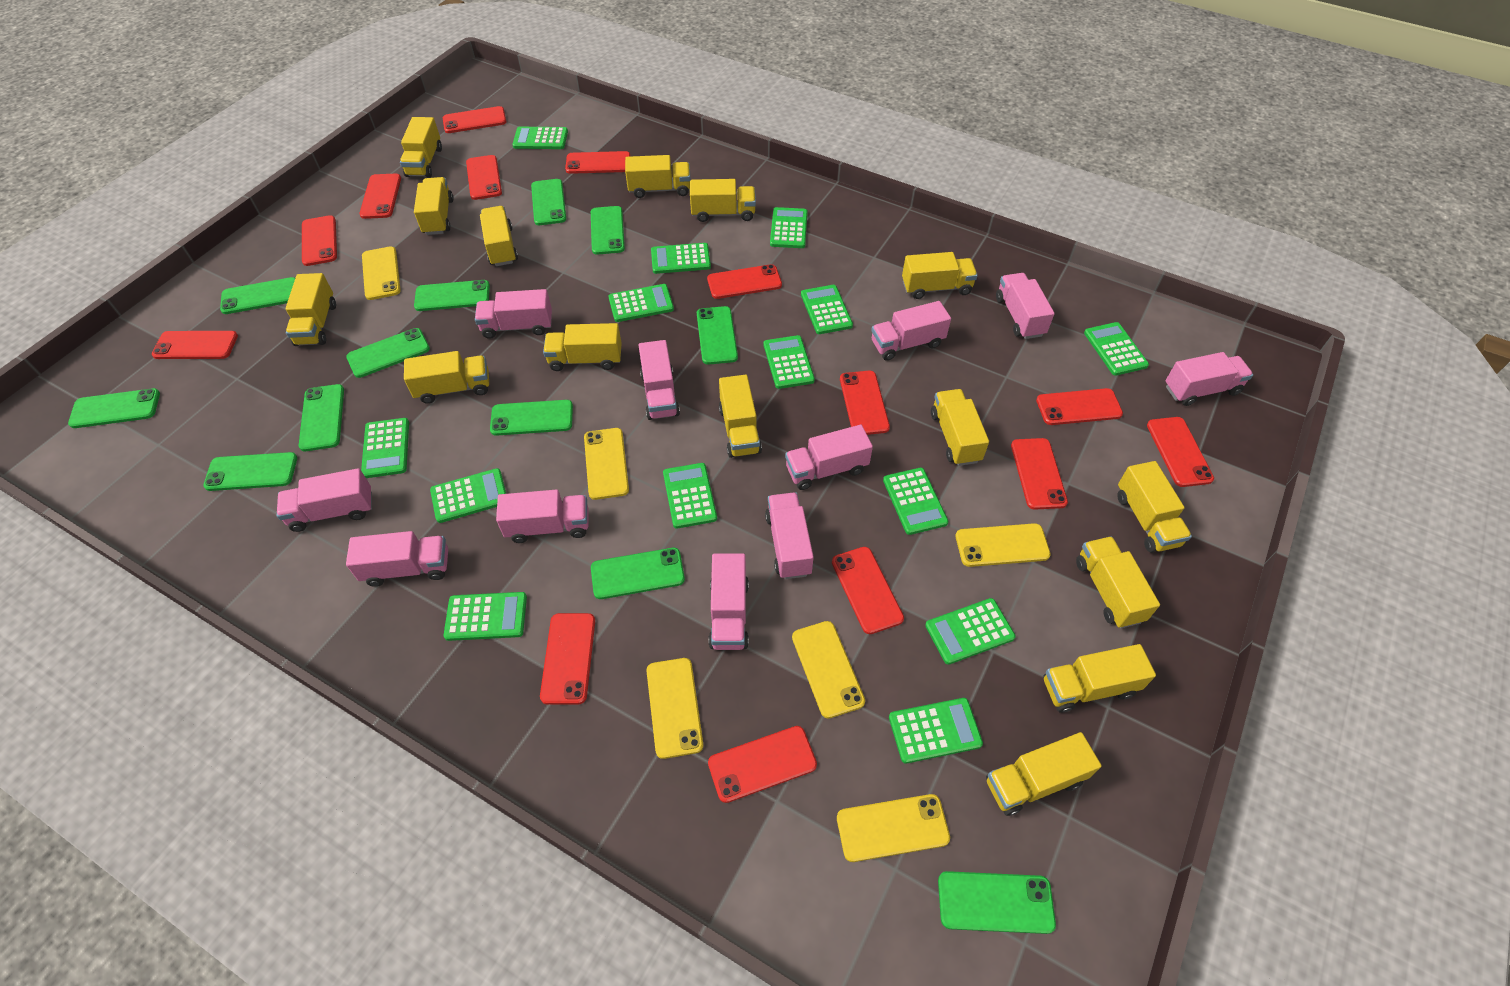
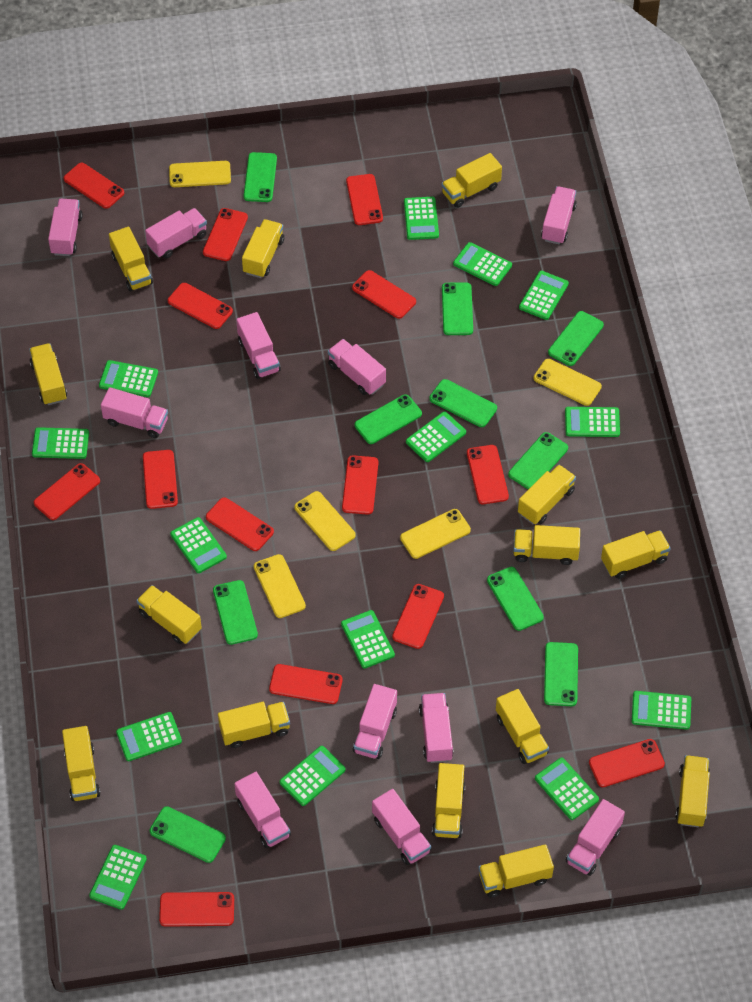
green phone: 12 -> 10
yellow phone: 6 -> 5
yellow truck: 15 -> 14

